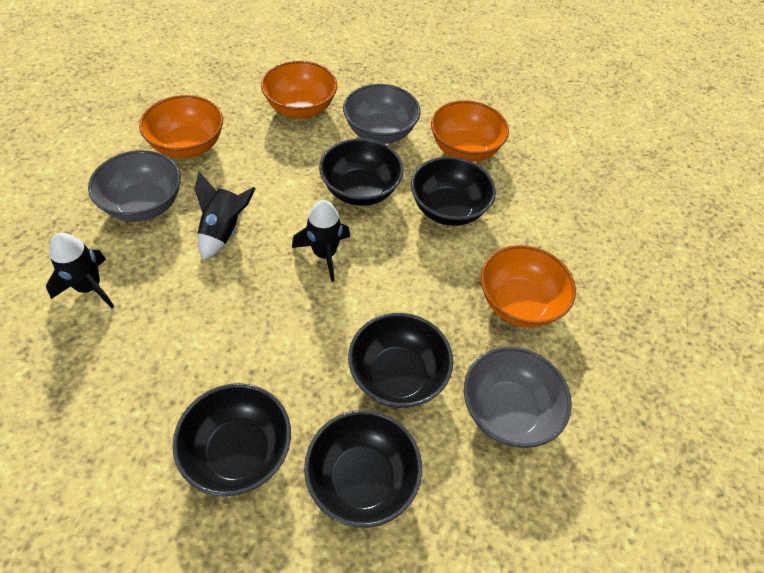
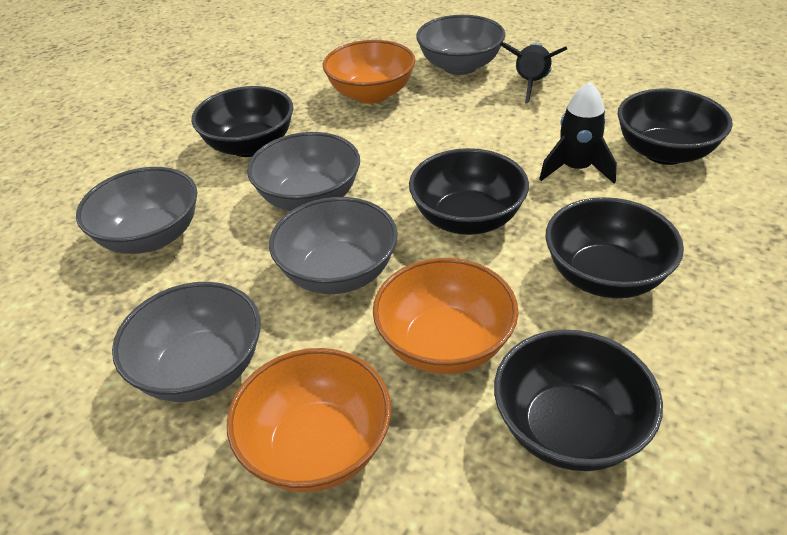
black rocket: 3 -> 2
grey bowl: 3 -> 5
orange bowl: 4 -> 3

